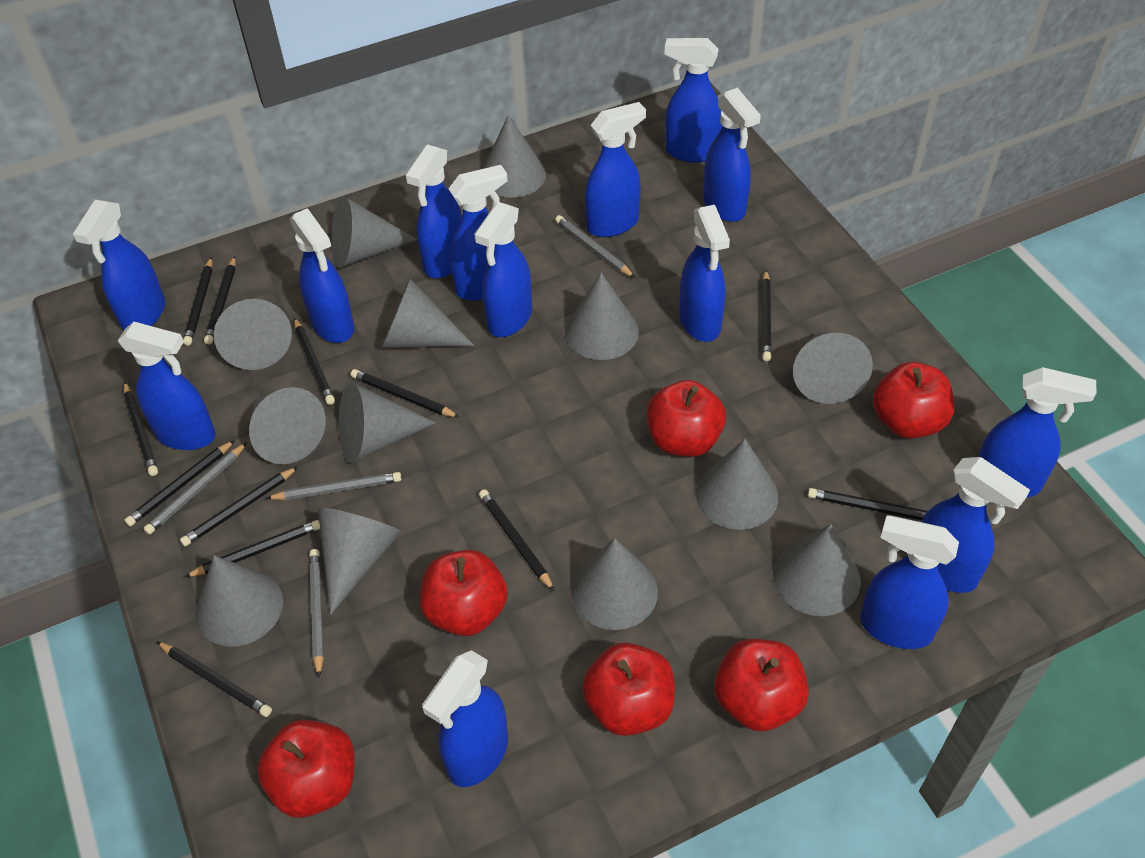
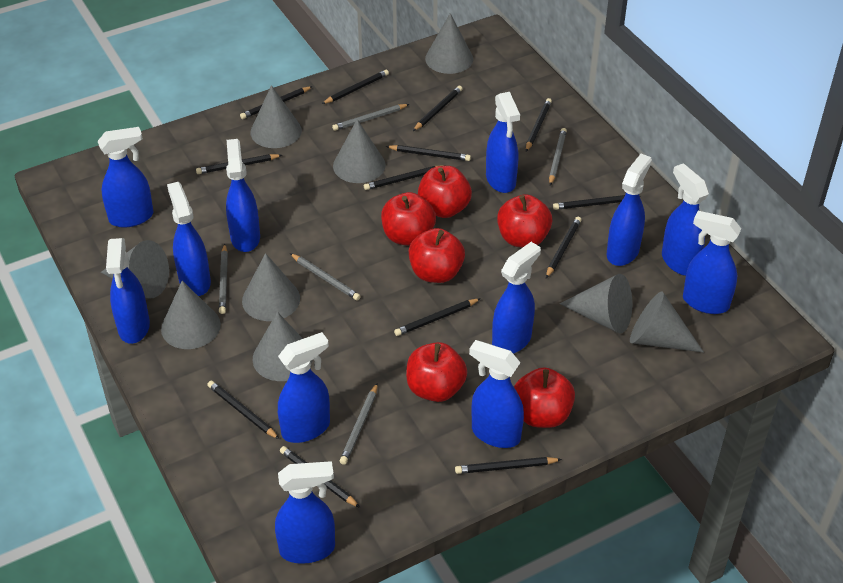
black pencil: 12 -> 13
blue spray bottle: 14 -> 12
grey cone: 13 -> 9
grey pencil: 4 -> 5

